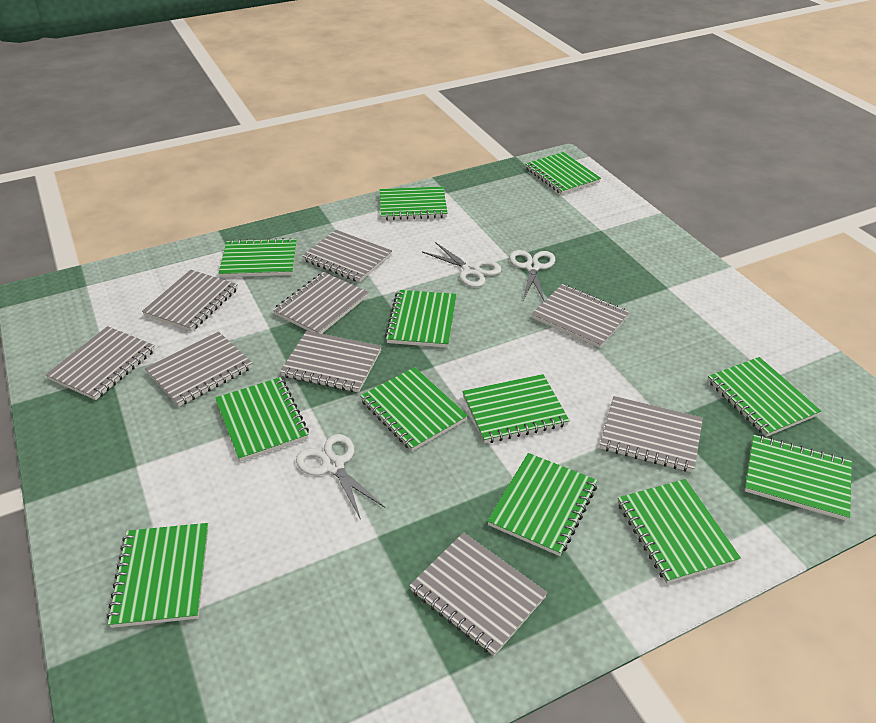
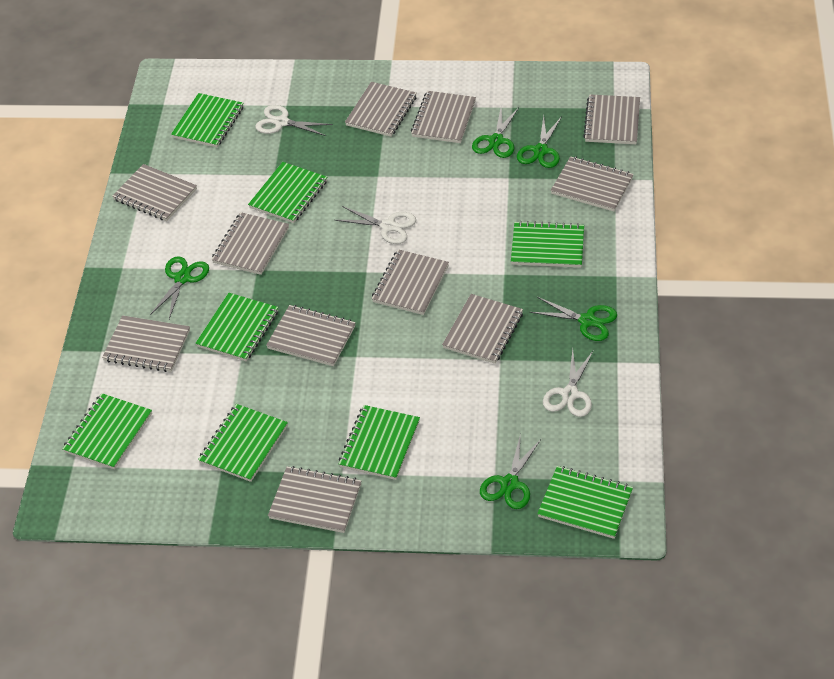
green notebook: 12 -> 8
green scissors: 0 -> 5
grey notebook: 9 -> 11

